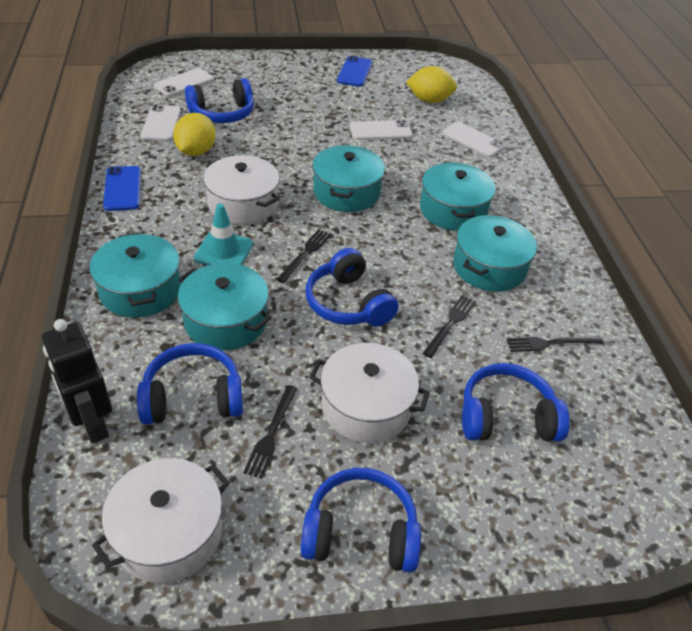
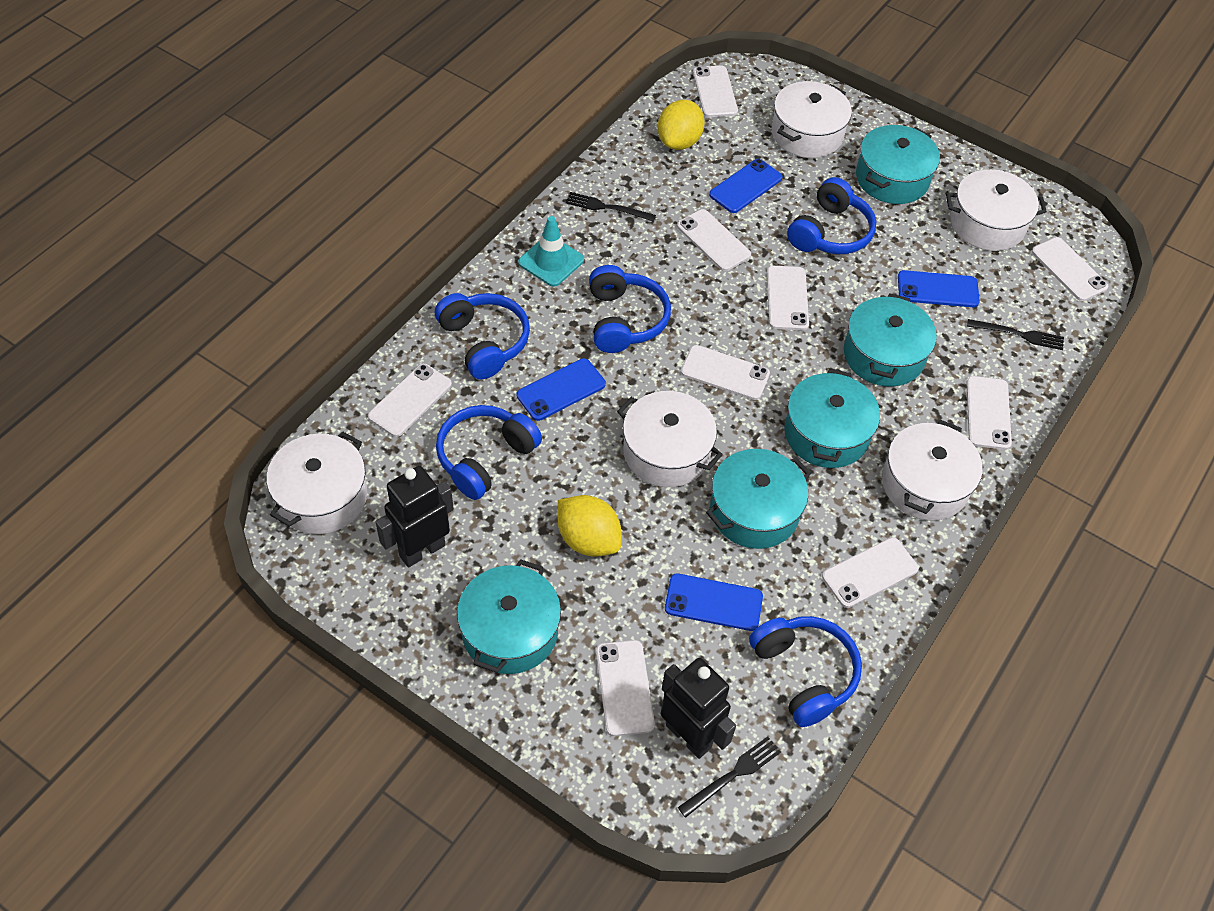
black fork: 4 -> 3
black robot: 1 -> 2
blue phone: 2 -> 4
white phone: 4 -> 9
white pot: 3 -> 5

